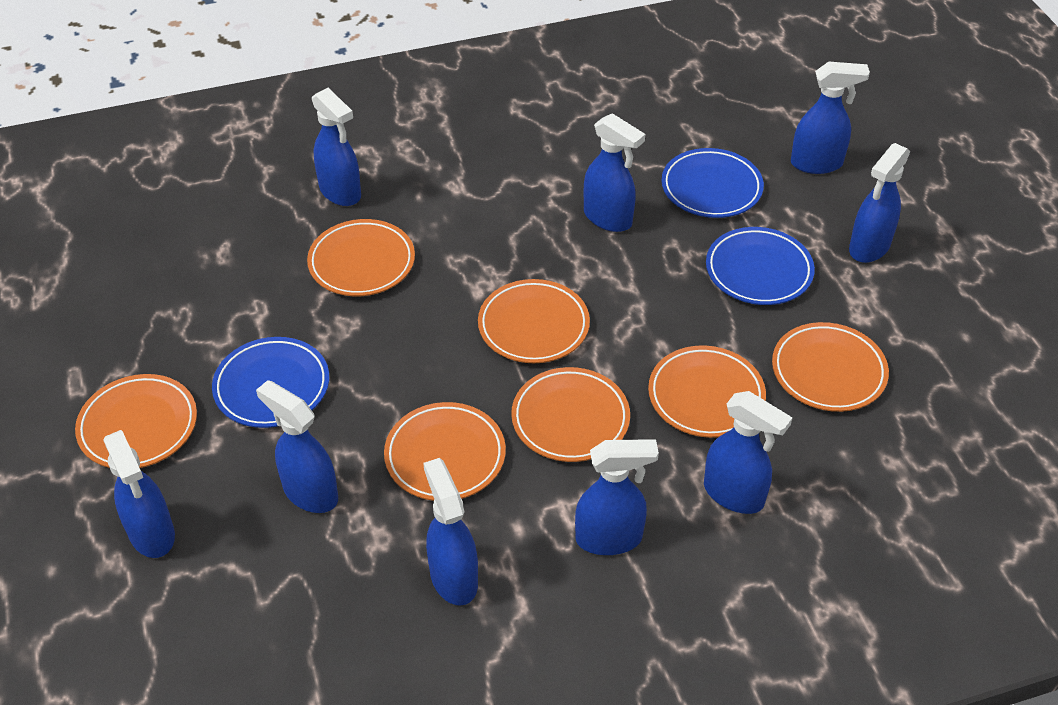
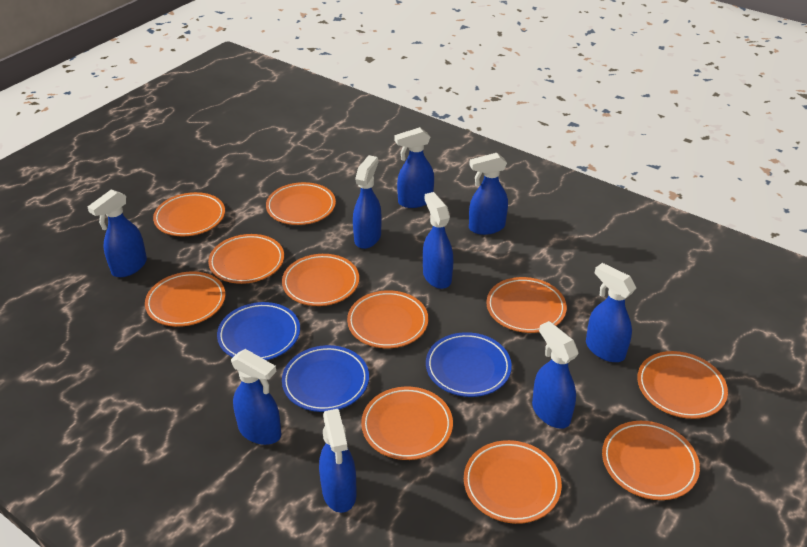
orange plate: 7 -> 11

